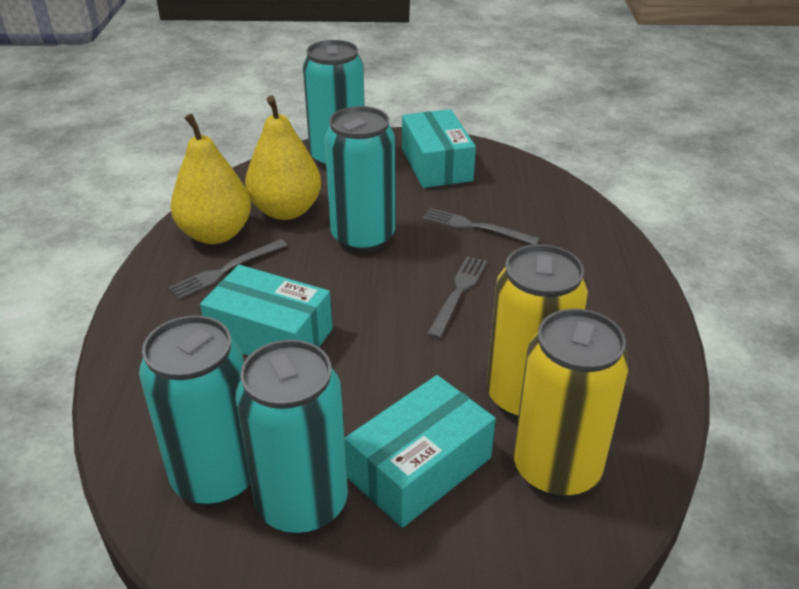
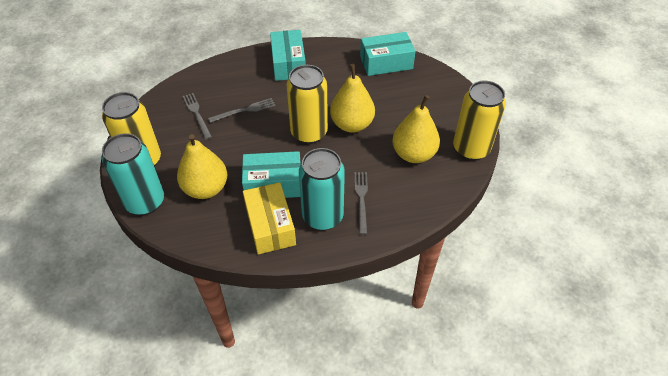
turquoise can: 4 -> 2
yellow box: 0 -> 1
yellow can: 2 -> 3
yellow pear: 2 -> 3

